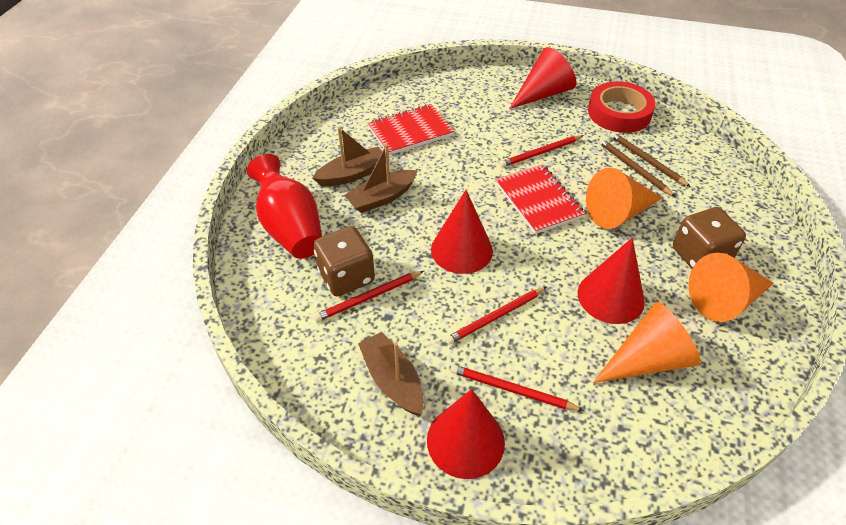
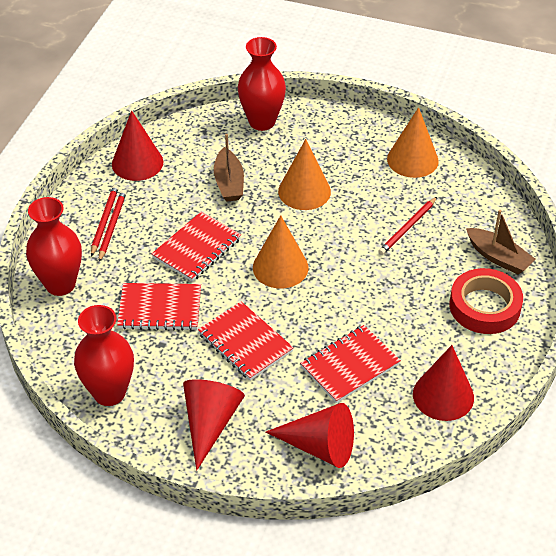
brown boat: 3 -> 2
brown dice: 2 -> 0
brown pencil: 2 -> 0
red notebook: 2 -> 4
red pencil: 4 -> 3
red vase: 1 -> 3

